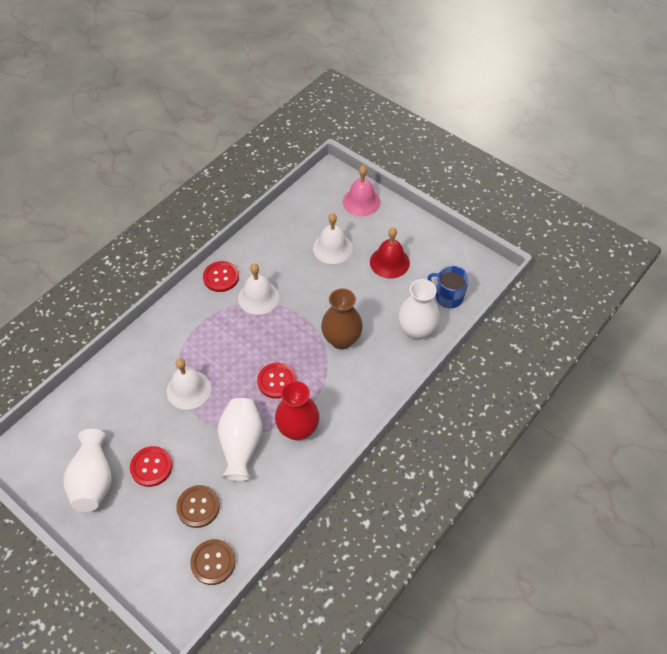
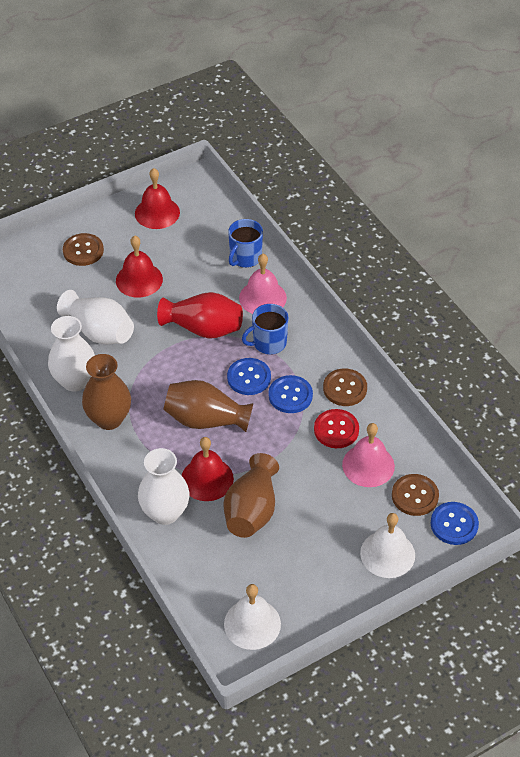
blue button: 0 -> 3
blue mug: 1 -> 2
brown button: 2 -> 3
brown vase: 1 -> 3
pink bell: 1 -> 2
red bell: 1 -> 3
red button: 3 -> 1
white bell: 3 -> 2

